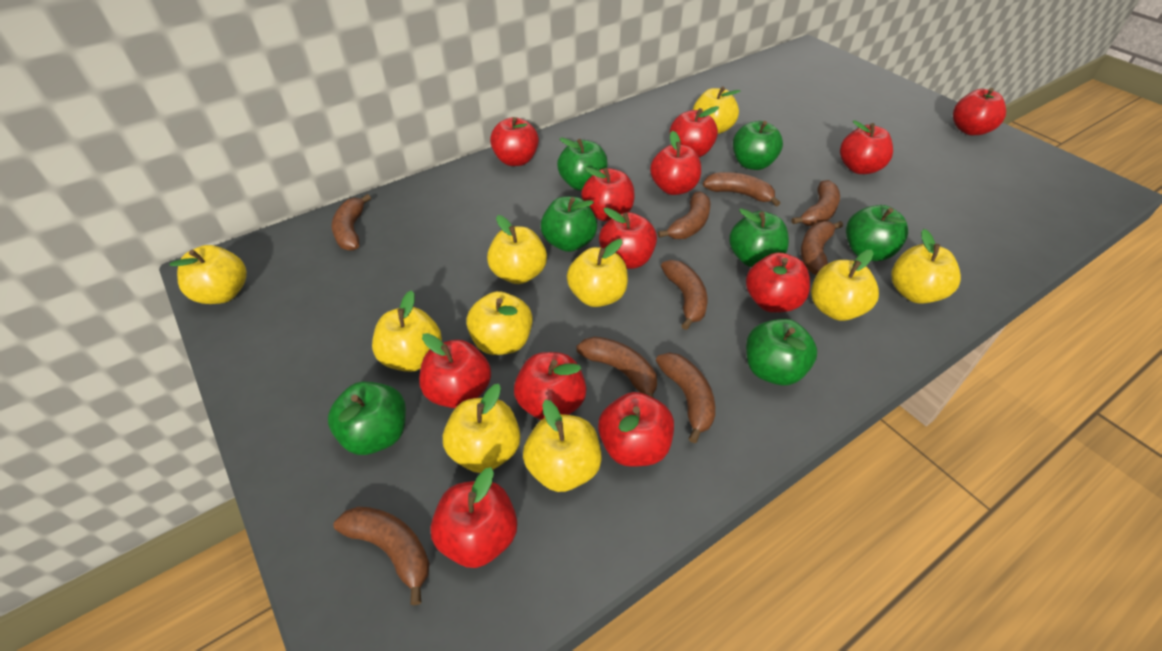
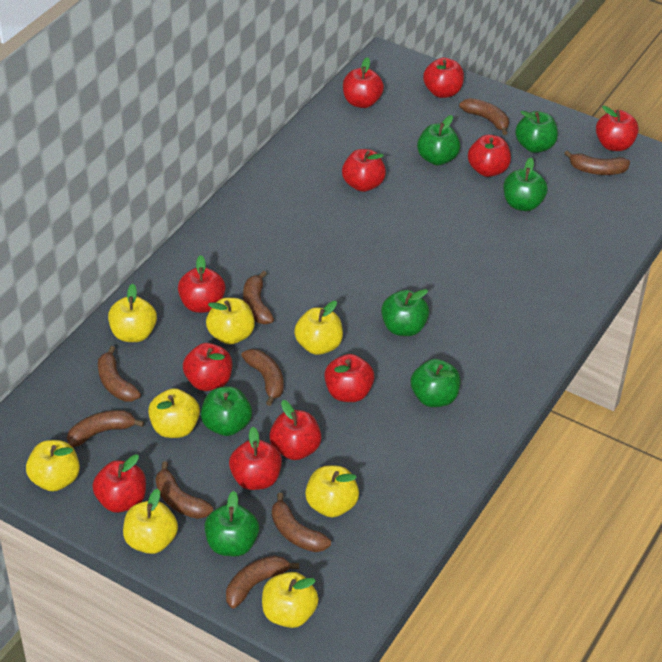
red apple: 12 -> 11
yellow apple: 10 -> 8

